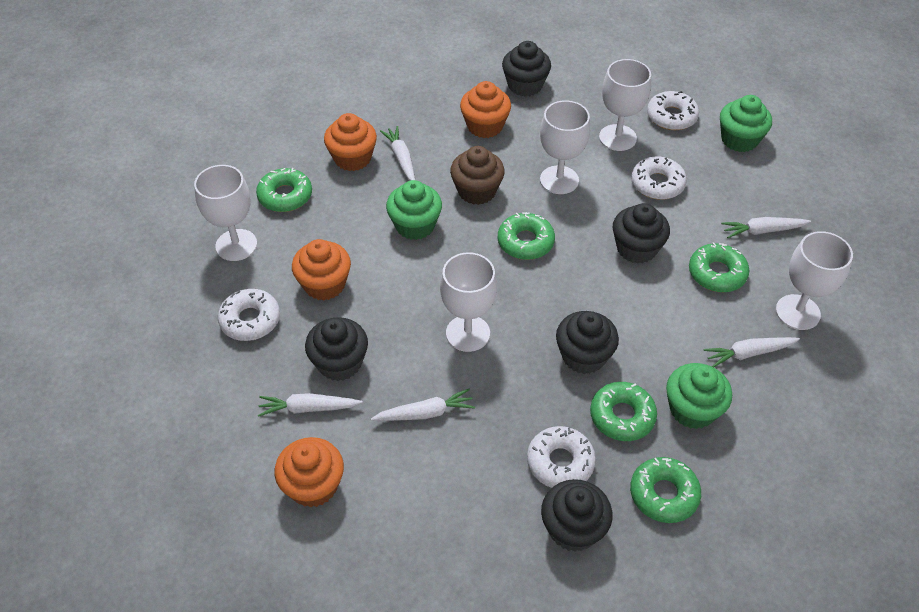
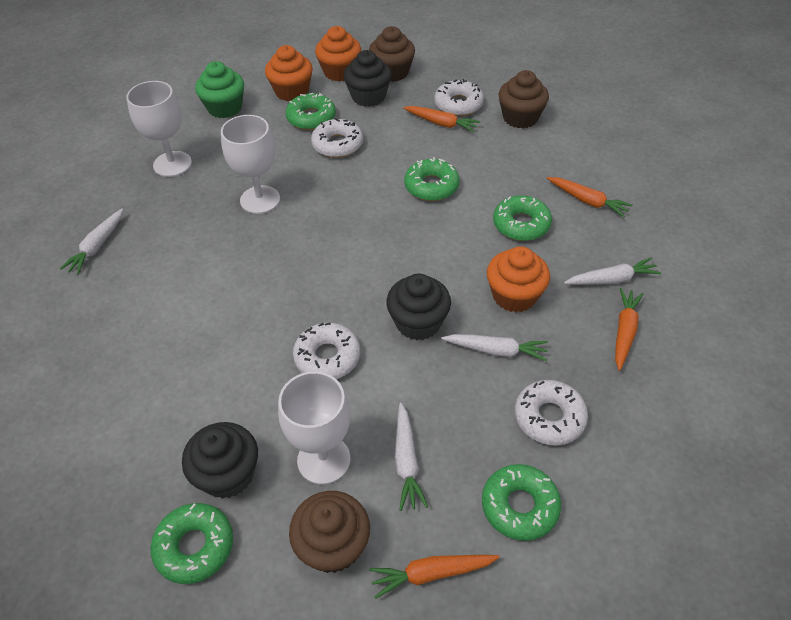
black cupcake: 5 -> 3
brown cupcake: 1 -> 3
green cupcake: 3 -> 1
orange carrot: 0 -> 4
orange cupcake: 4 -> 3
white carrot: 5 -> 4
white goblet: 5 -> 3

